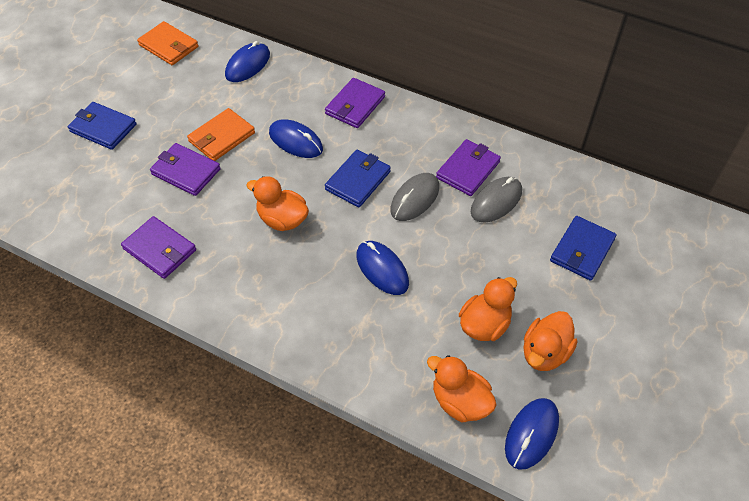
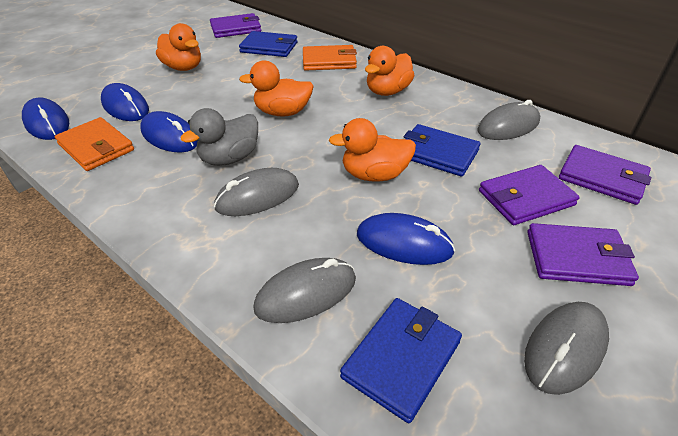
grey duck: 0 -> 1
grey mouse: 2 -> 4

